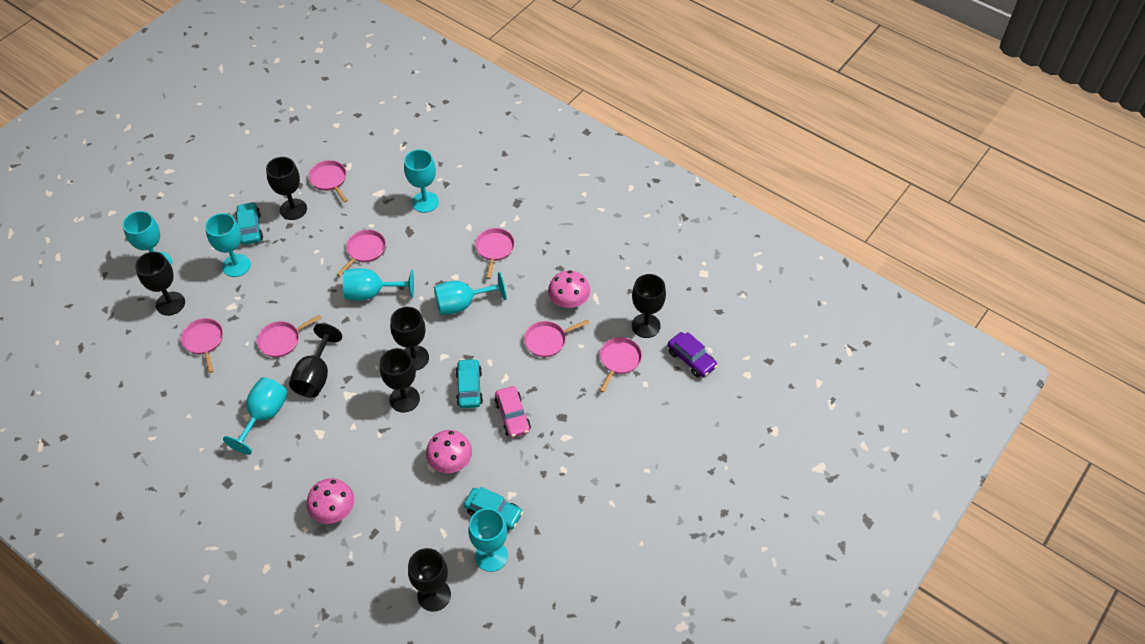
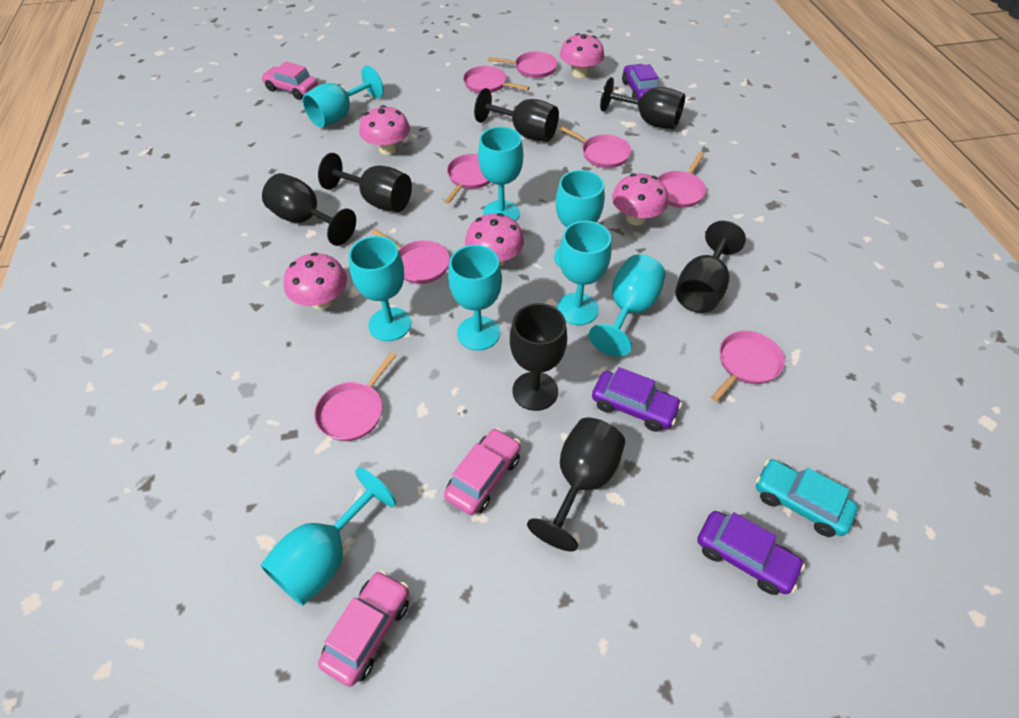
pink car: 1 -> 3
pink mushroom: 3 -> 5
pink pan: 7 -> 8
purple car: 1 -> 3
turquoise car: 3 -> 1
turquoise goblet: 7 -> 8

